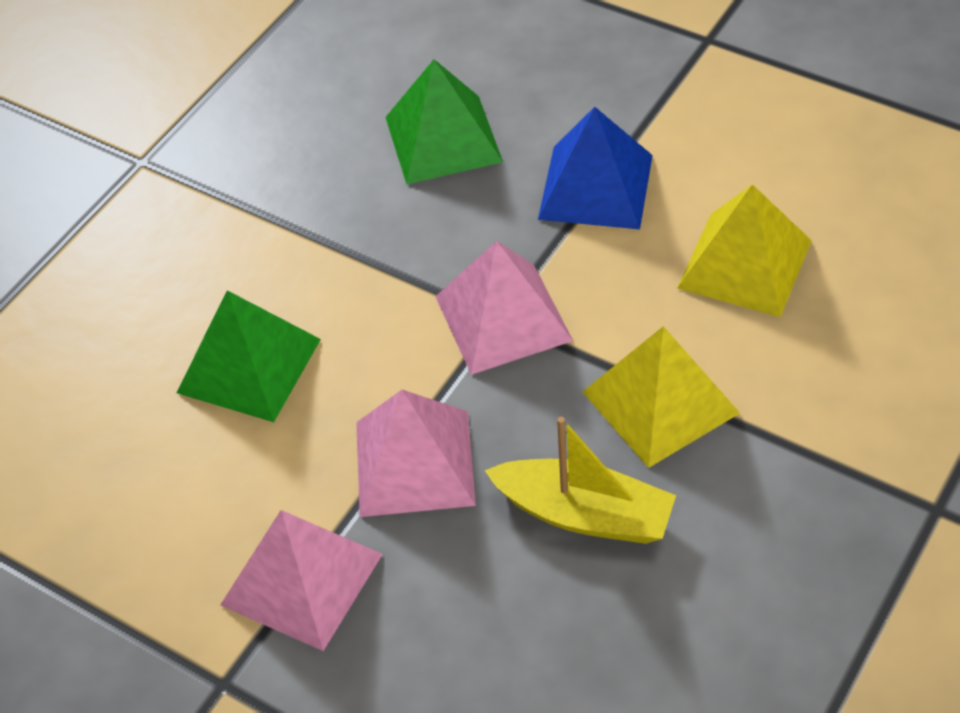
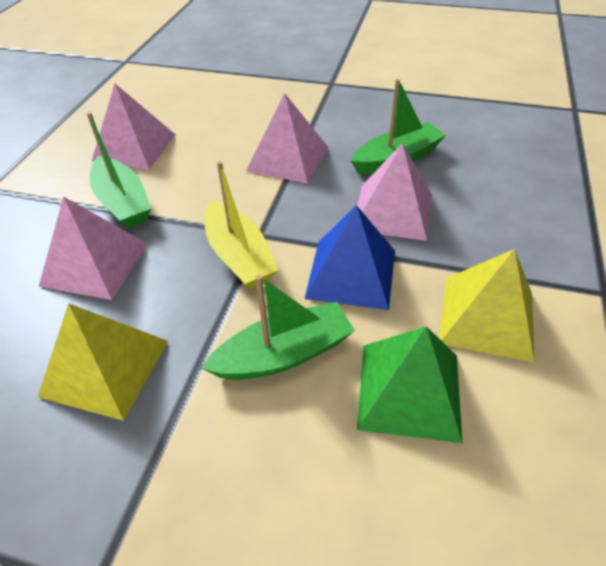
green boat: 0 -> 3
green pyramid: 2 -> 1
pink pyramid: 3 -> 4

